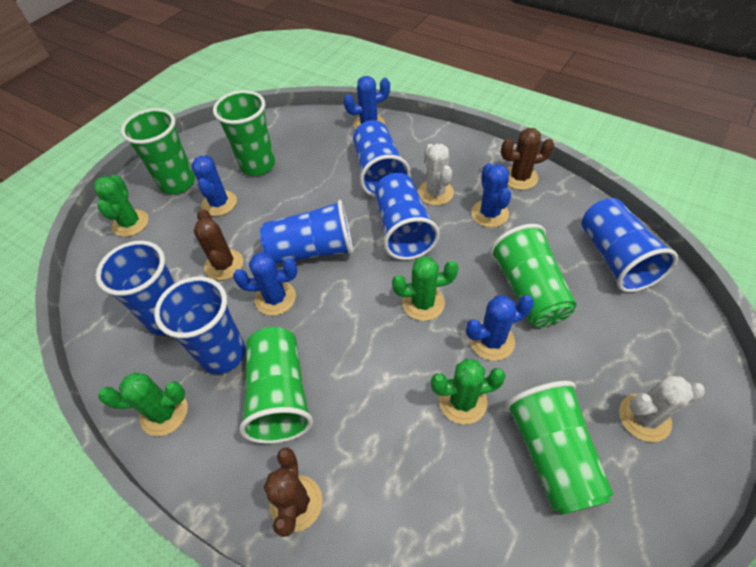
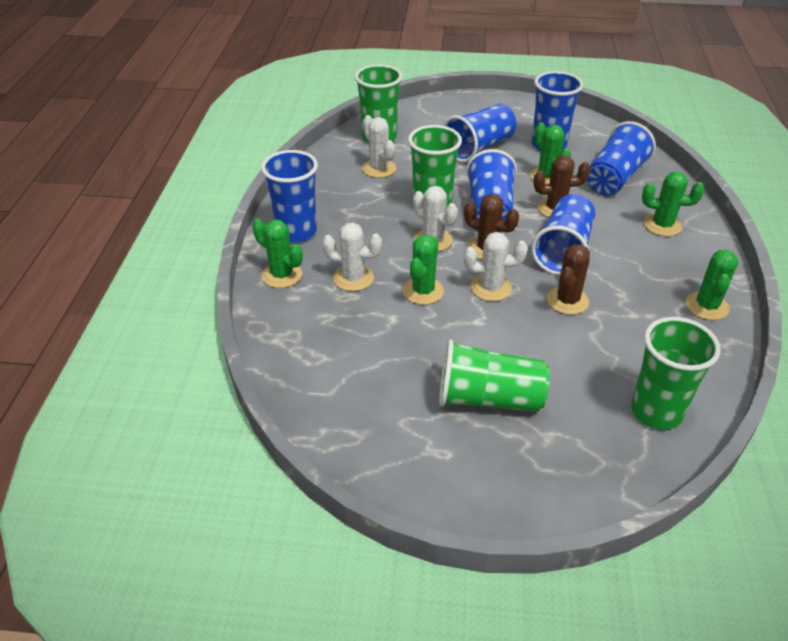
blue cactus: 5 -> 0
green cactus: 4 -> 5
green cup: 5 -> 4
white cactus: 2 -> 4

